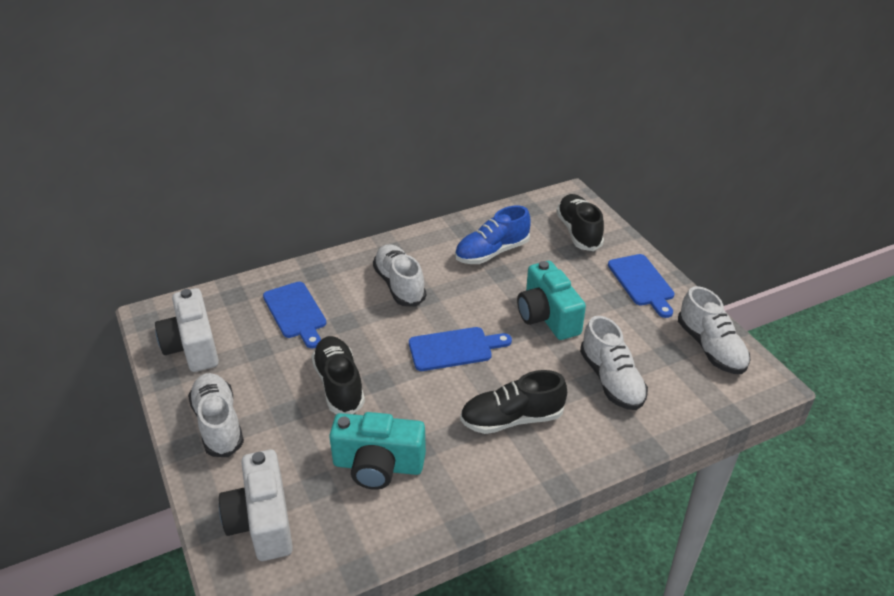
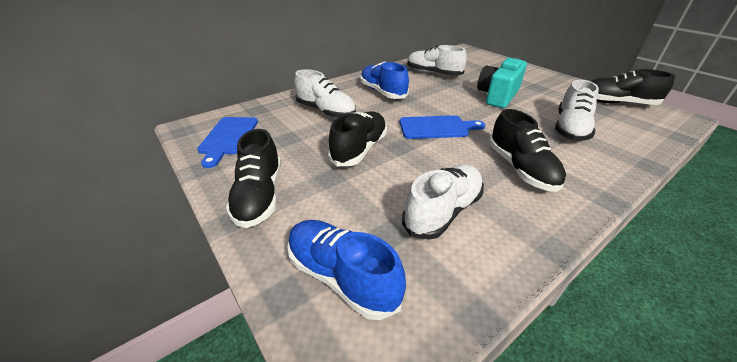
black shoe: 3 -> 4
blue cutting board: 3 -> 2
blue shoe: 1 -> 2
turquoise camera: 2 -> 1
white camera: 2 -> 0

